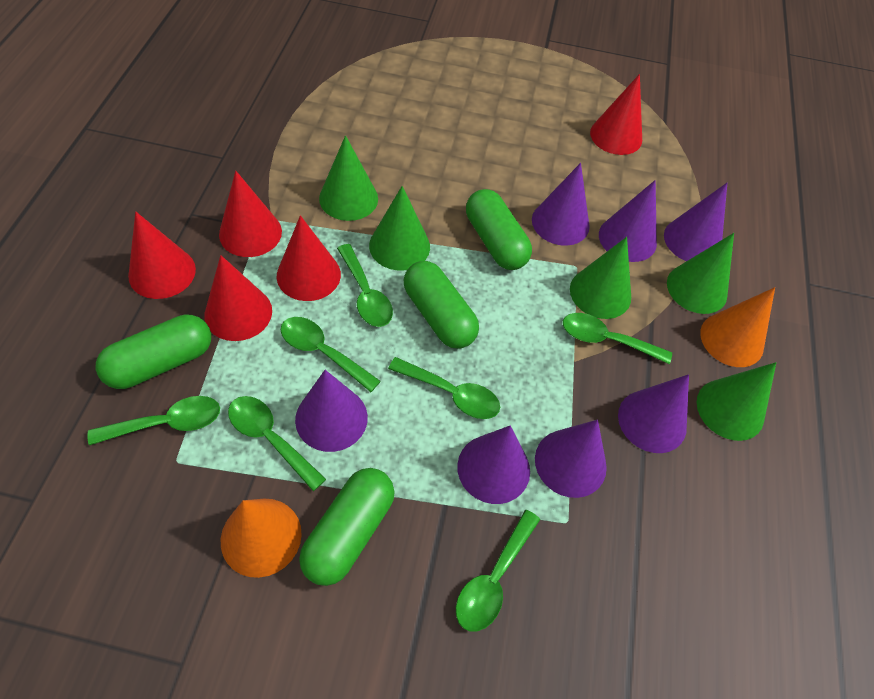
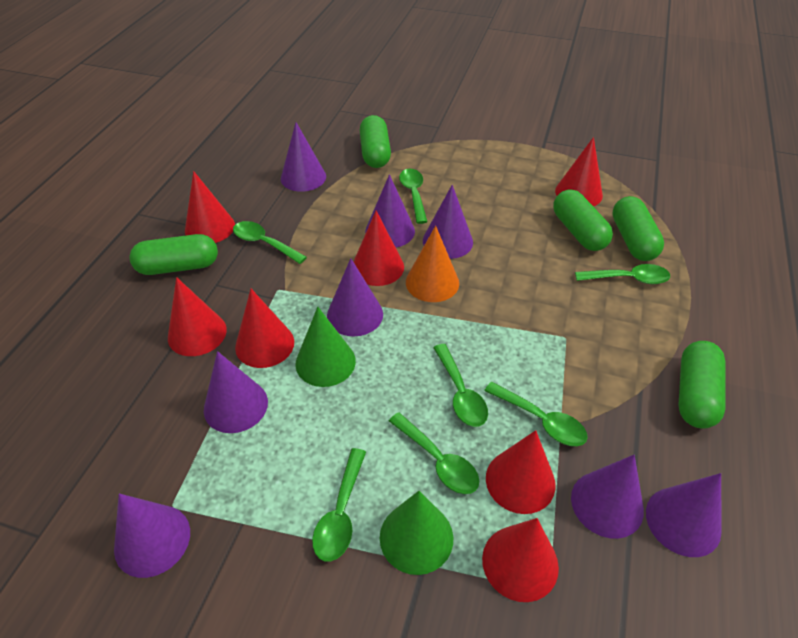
green capsule: 4 -> 5
green cone: 5 -> 2
orange cone: 2 -> 1
purple cone: 7 -> 8
red cone: 5 -> 7

